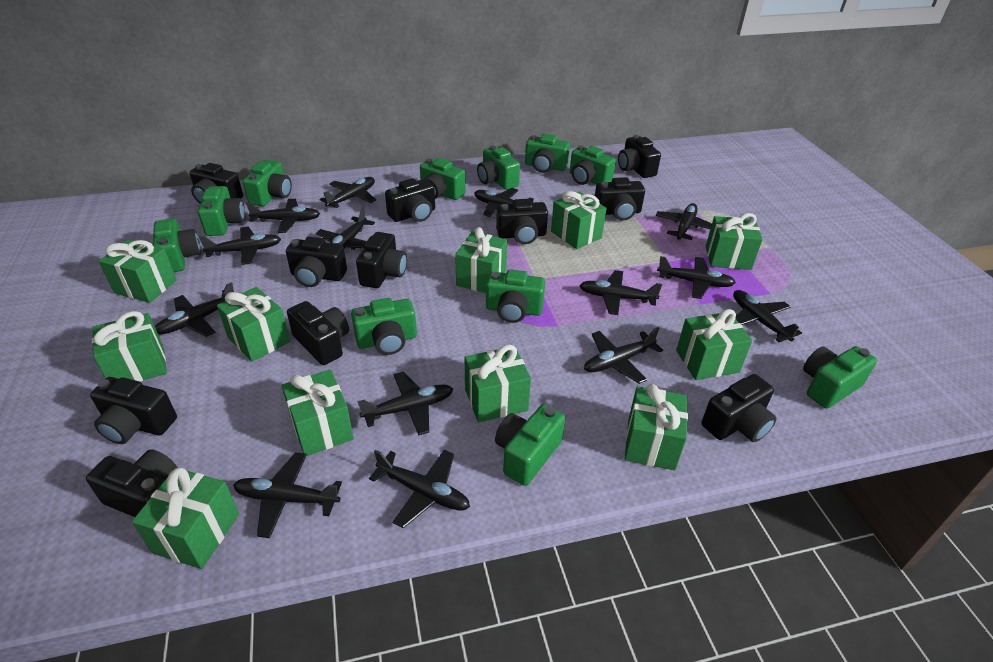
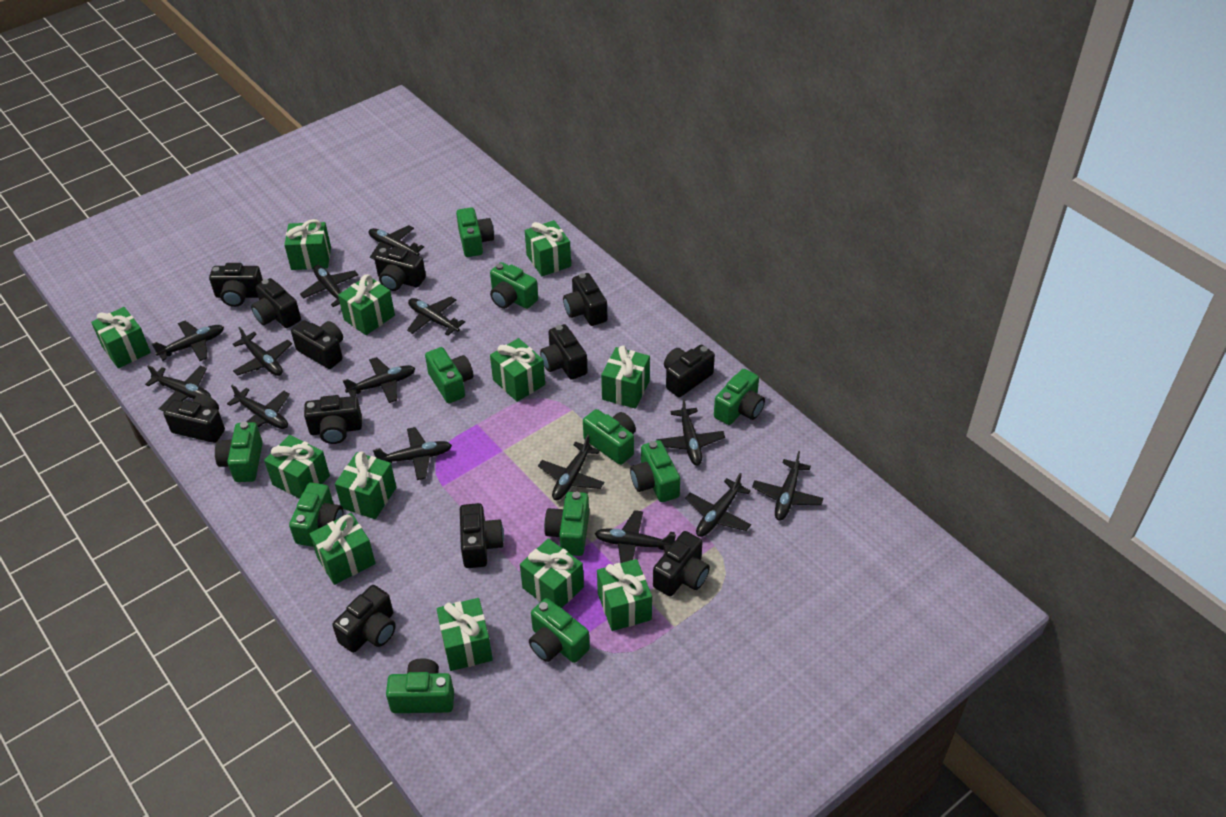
black camera: 11 -> 12
green gift: 11 -> 12

